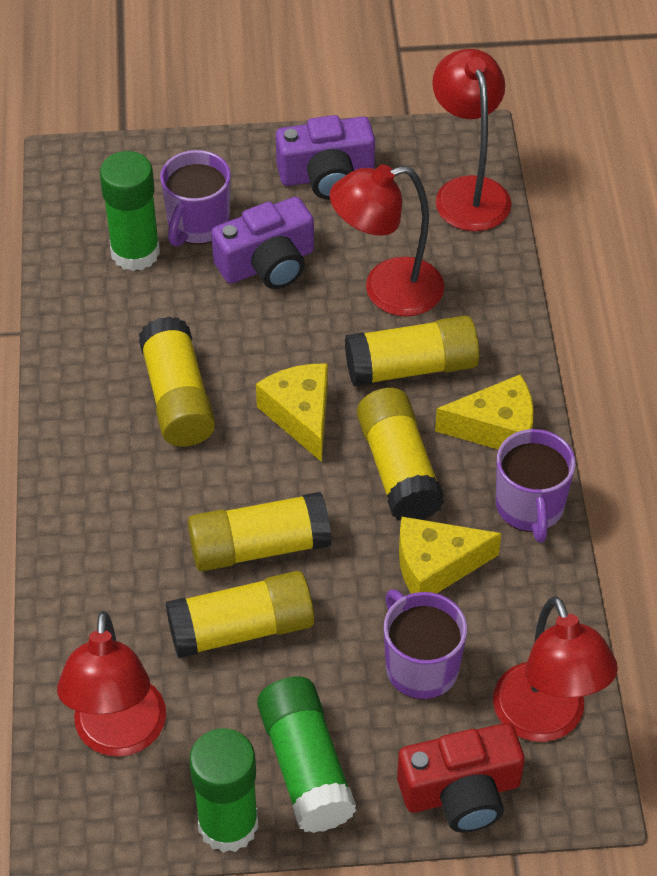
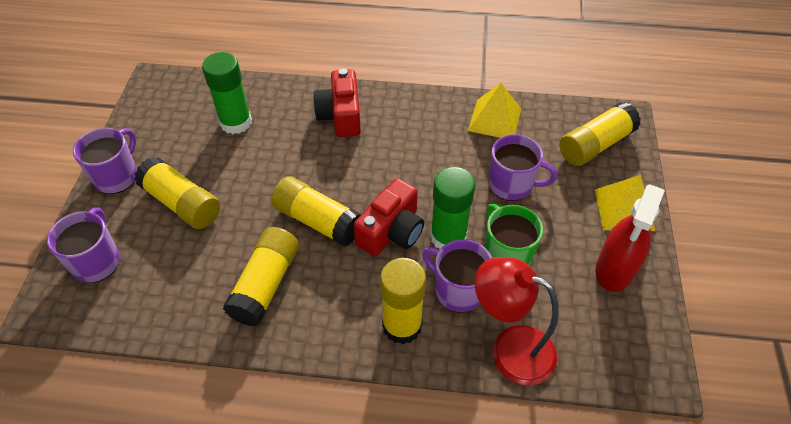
green glue stick: 3 -> 2
green mug: 0 -> 1
purple camera: 2 -> 0
purple mug: 3 -> 4
red camera: 1 -> 2
red lamp: 4 -> 1
red spray bottle: 0 -> 1
yellow cheese: 3 -> 0
yellow pyramid: 0 -> 2

